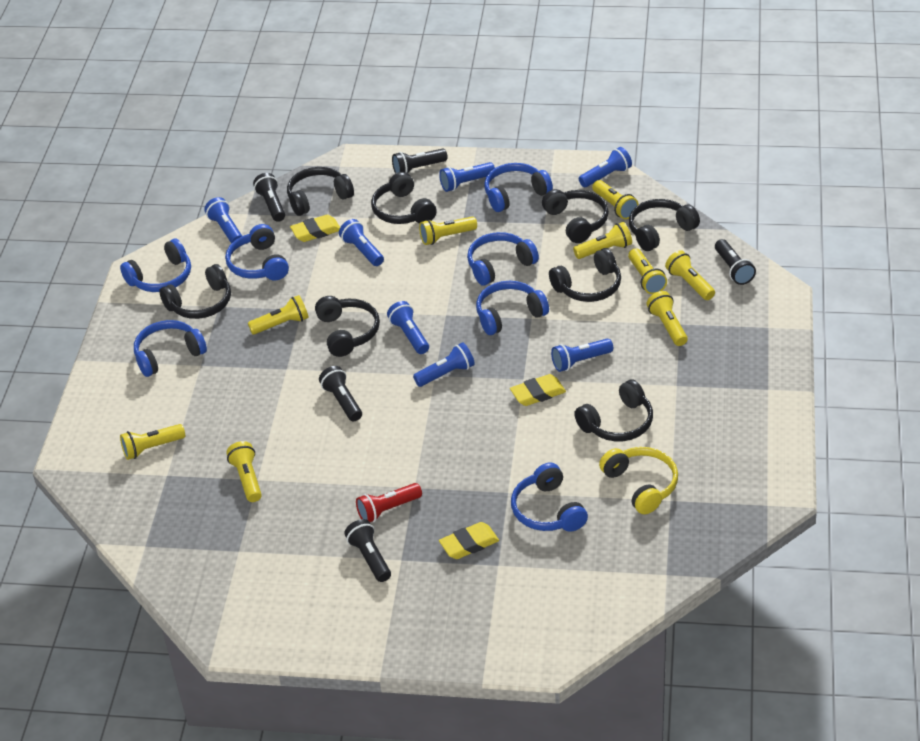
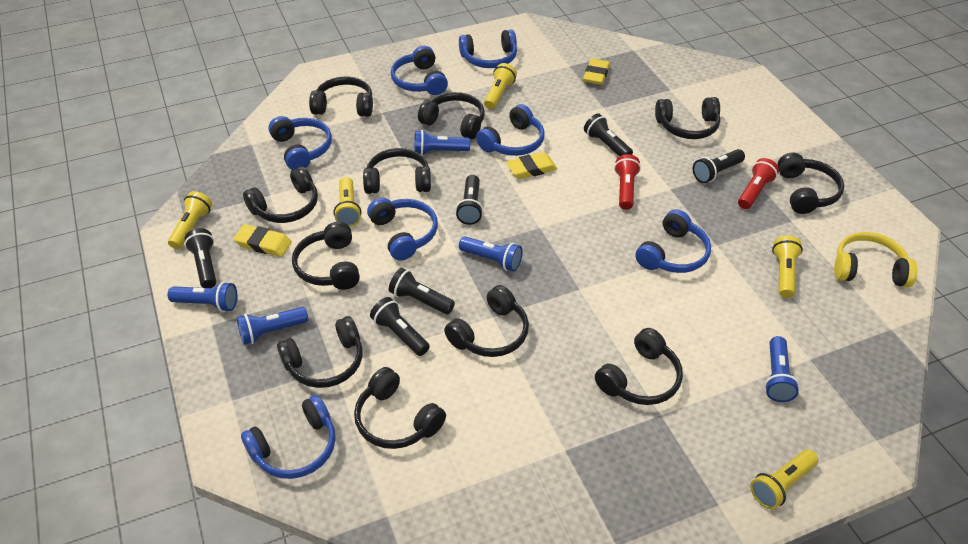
black flashlight: 5 -> 6
black headphones: 8 -> 11
blue flashlight: 7 -> 5
red flashlight: 1 -> 2
yellow flashlight: 9 -> 5

